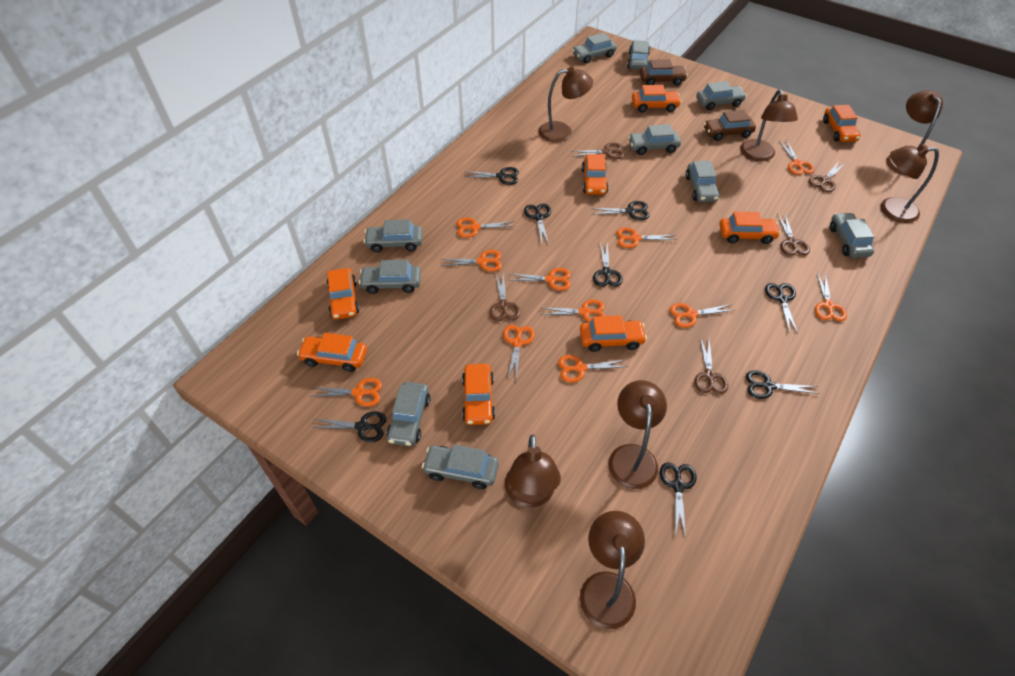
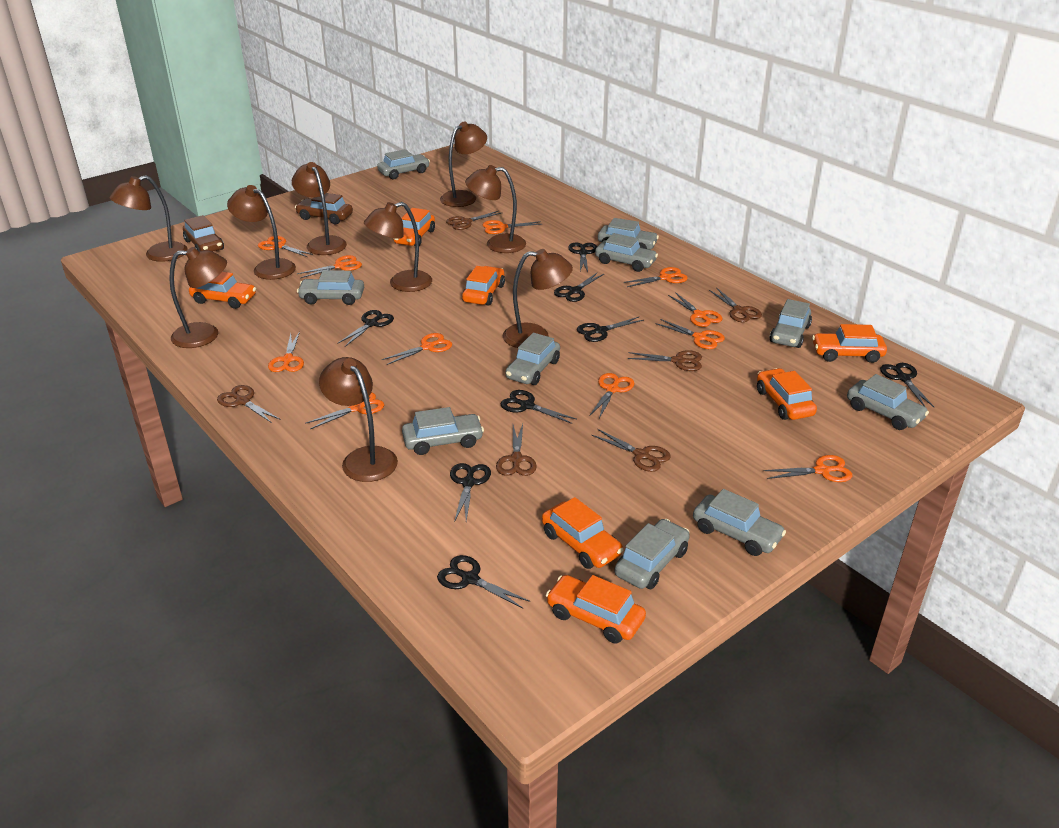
brown lamp: 7 -> 9
brown scissors: 5 -> 6
orange car: 8 -> 7

